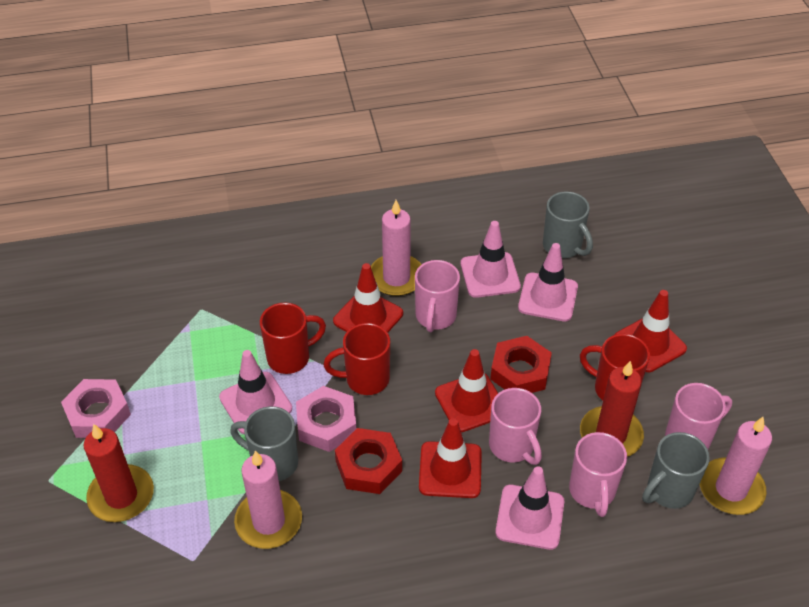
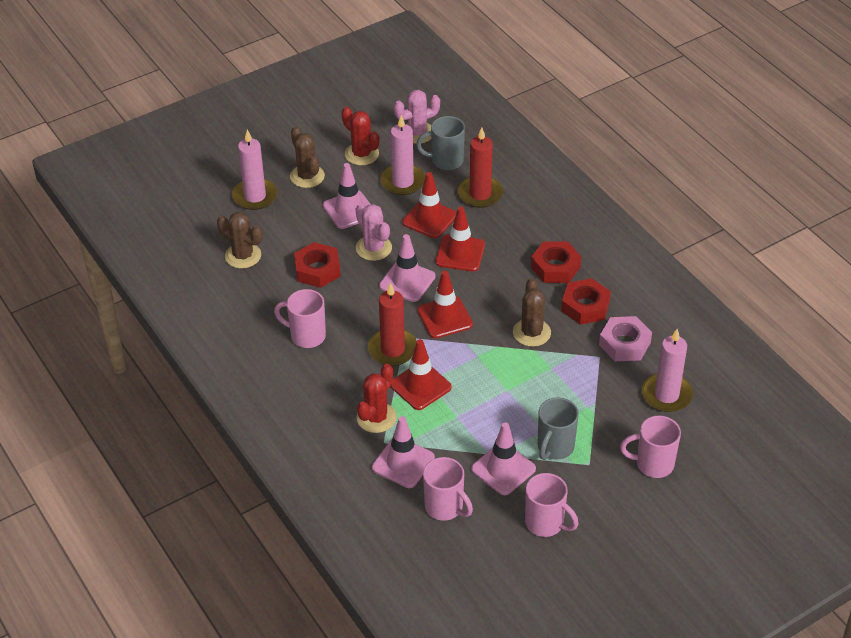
brown cactus: 0 -> 3
grey mug: 3 -> 2
pink cactus: 0 -> 2
pink nut: 2 -> 1
red cactus: 0 -> 2
red mug: 3 -> 0
red nut: 2 -> 3

